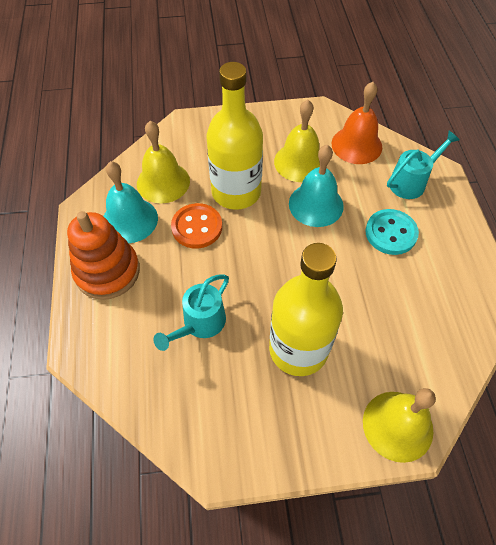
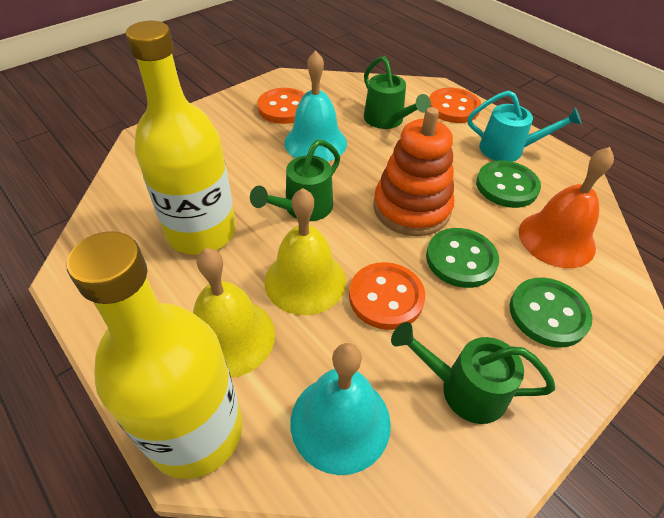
green button: 0 -> 3
green watering can: 0 -> 3
orange button: 1 -> 3
turquoise button: 1 -> 0
turquoise watering can: 2 -> 1
yellow bell: 3 -> 2

